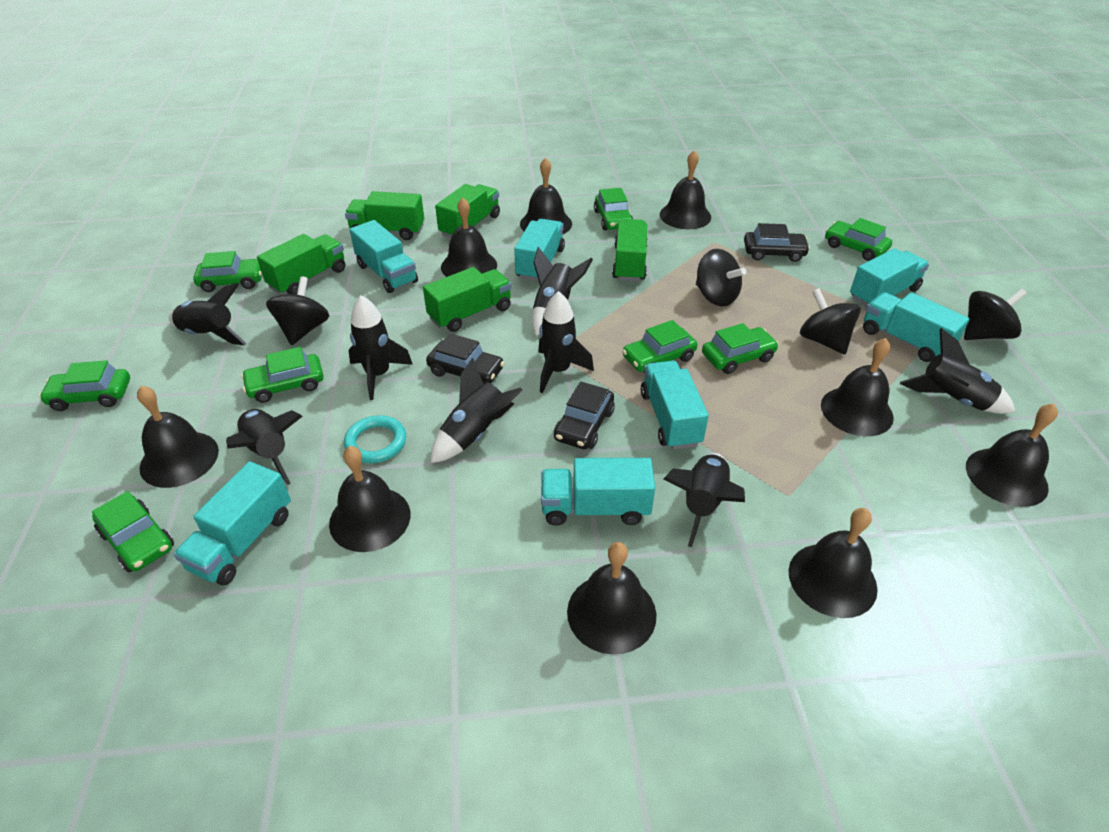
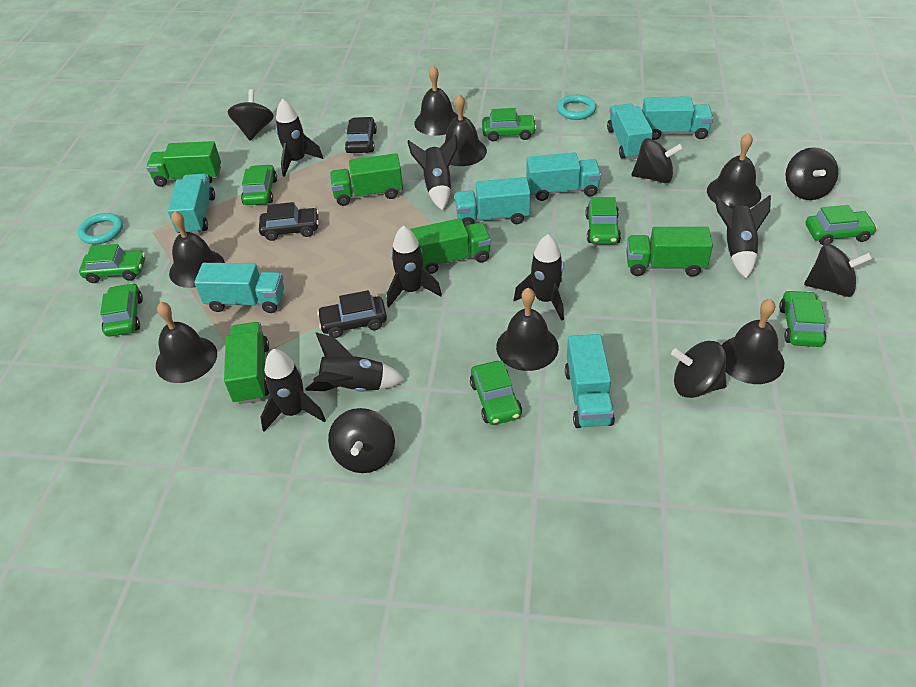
black bell: 9 -> 7
black rocket: 8 -> 7
black spinning top: 4 -> 6
turquoise ring: 1 -> 2

